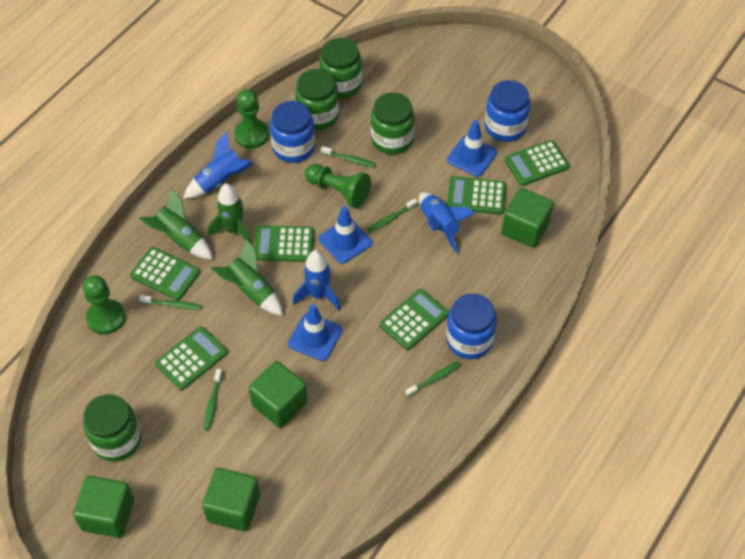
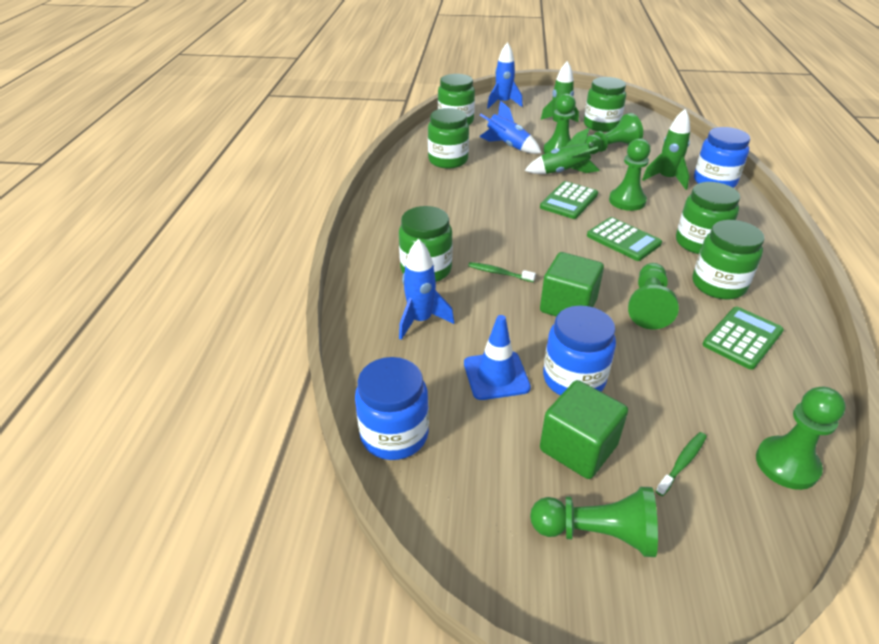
blue traffic cone: 3 -> 1
green calculator: 6 -> 3
green cube: 4 -> 2
green jar: 4 -> 6
green pawn: 3 -> 6
green toothbrush: 5 -> 2

